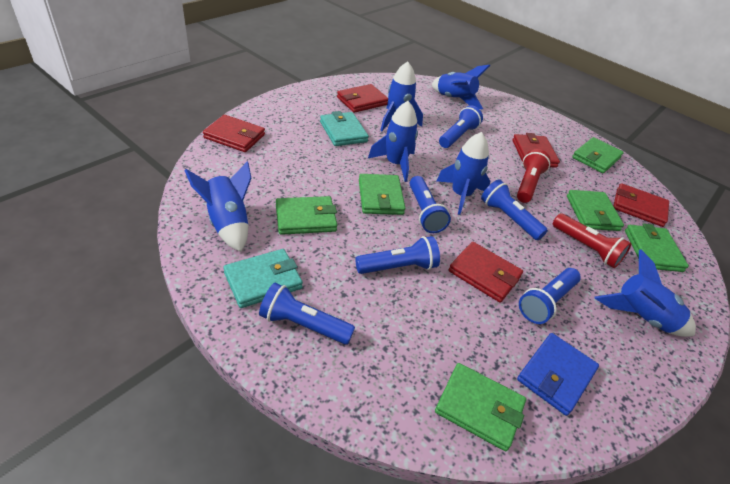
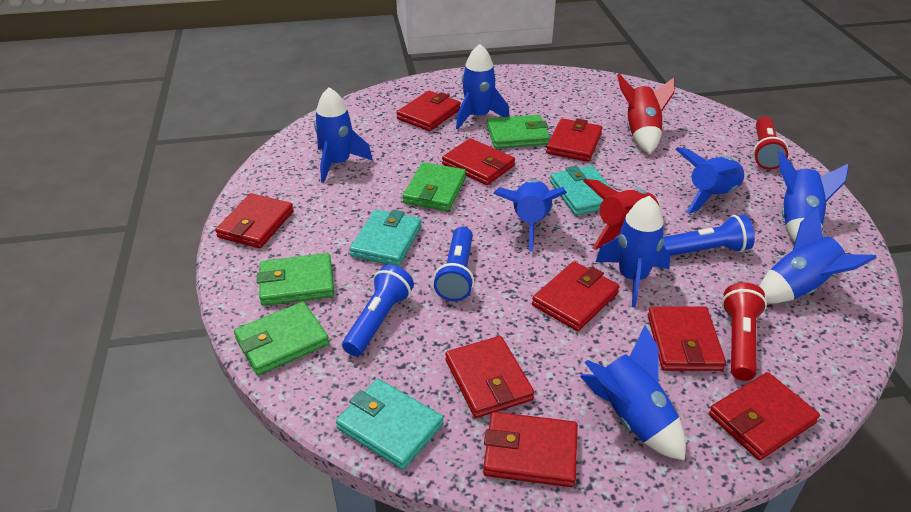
blue flashlight: 6 -> 3
blue rocket: 6 -> 8
blue wallet: 1 -> 0
green wallet: 6 -> 4
red rocket: 0 -> 2
red wallet: 5 -> 9
turquoise wallet: 2 -> 3

